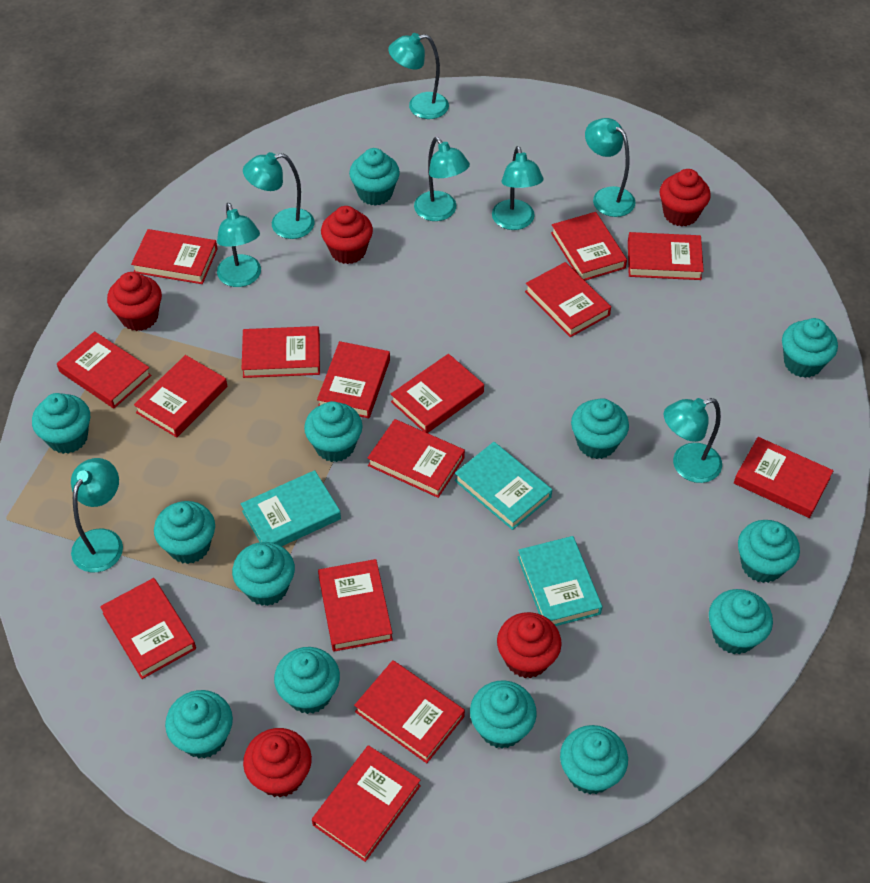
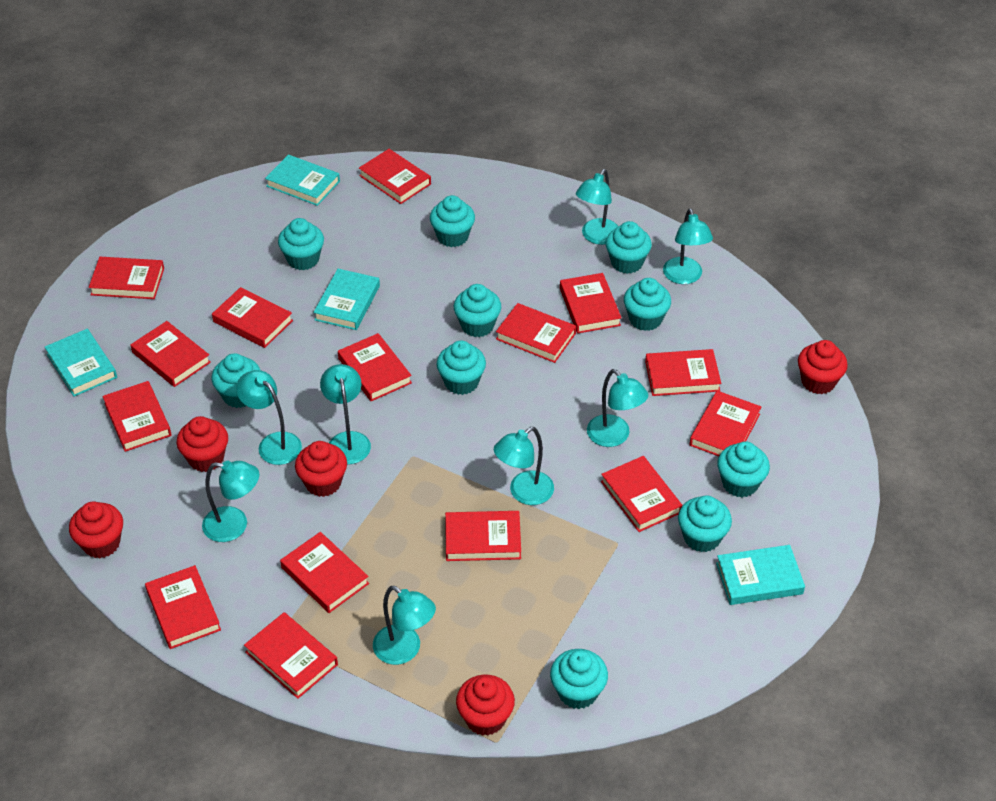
turquoise book: 3 -> 4
turquoise cupcake: 13 -> 10

